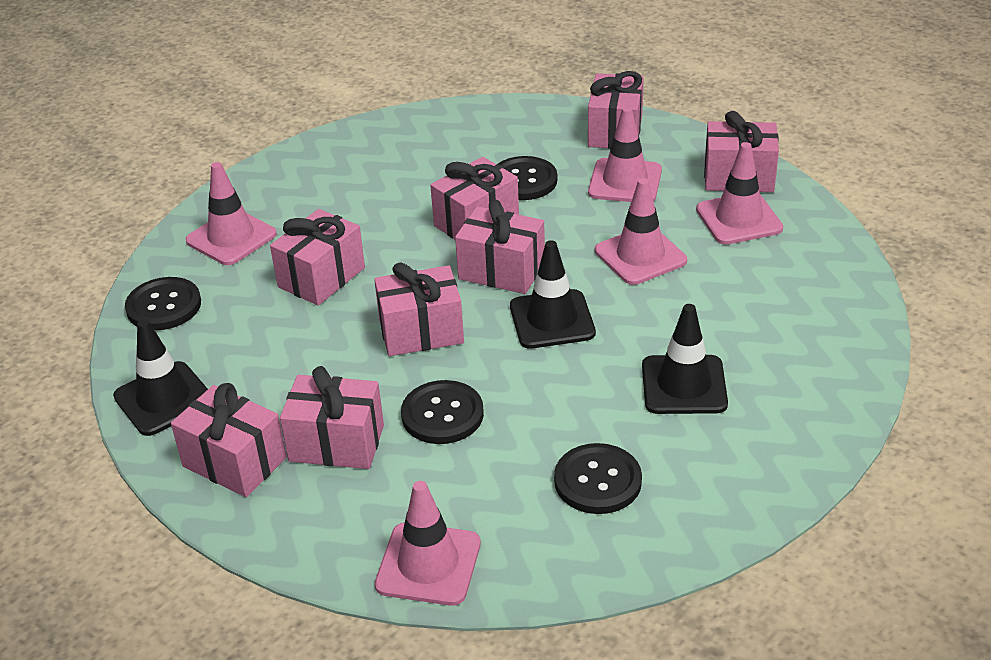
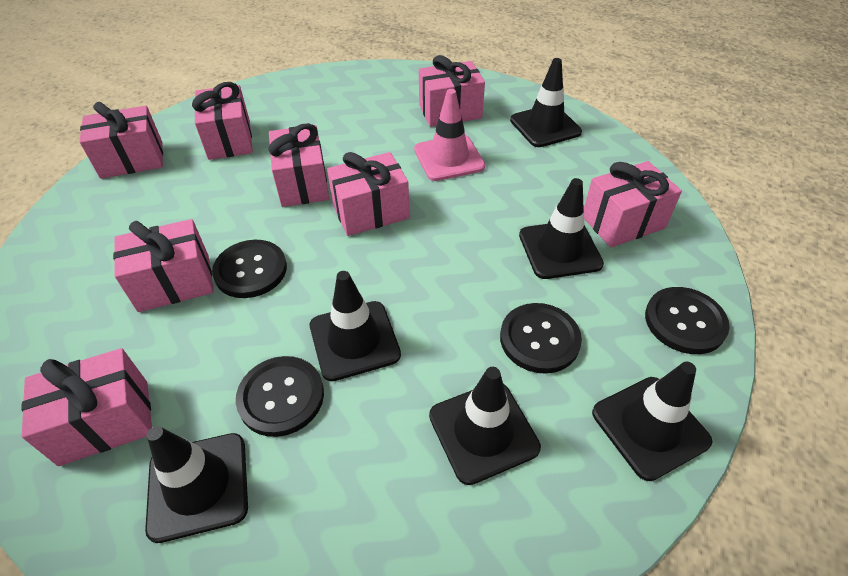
black traffic cone: 3 -> 6
pink traffic cone: 5 -> 1

